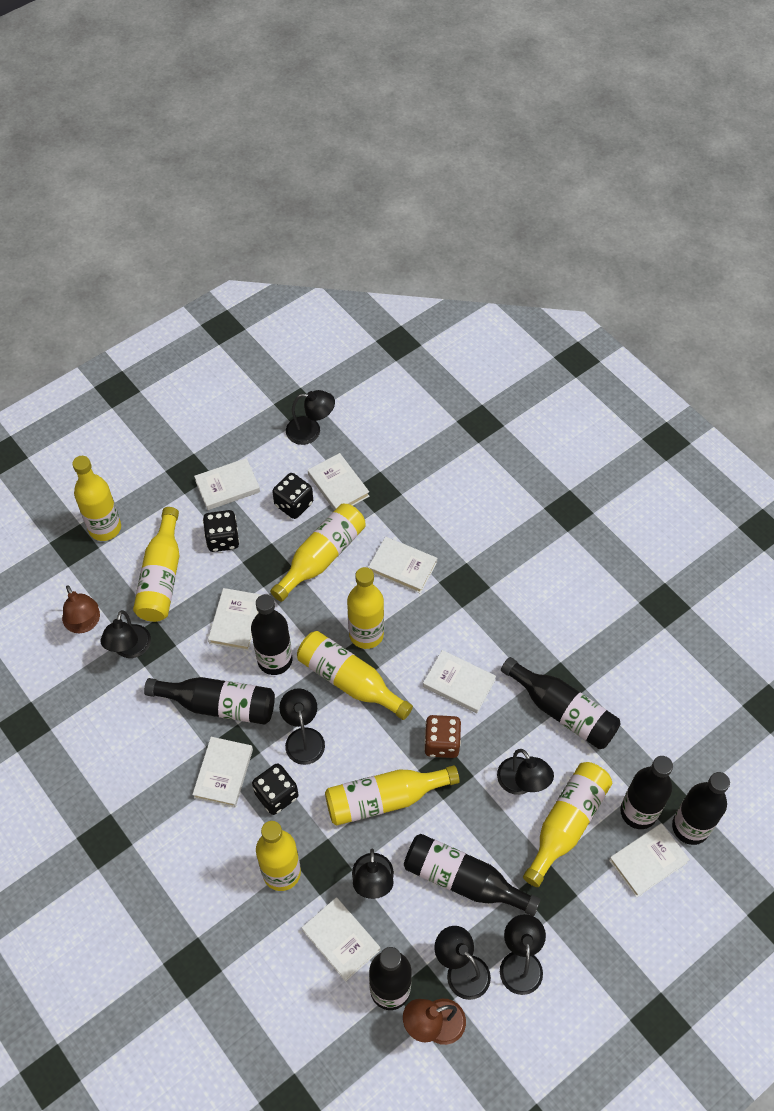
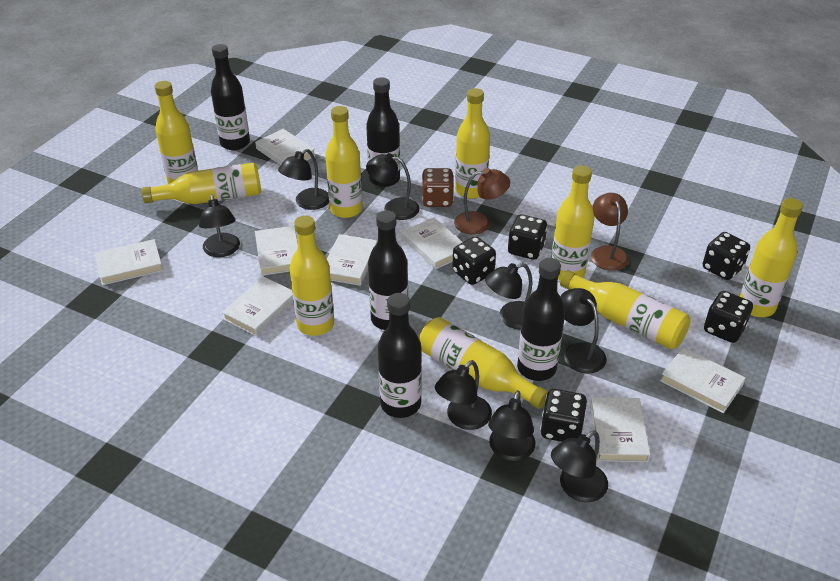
black bottle: 7 -> 5
black dice: 3 -> 5
black lamp: 7 -> 8
yellow bottle: 8 -> 9

